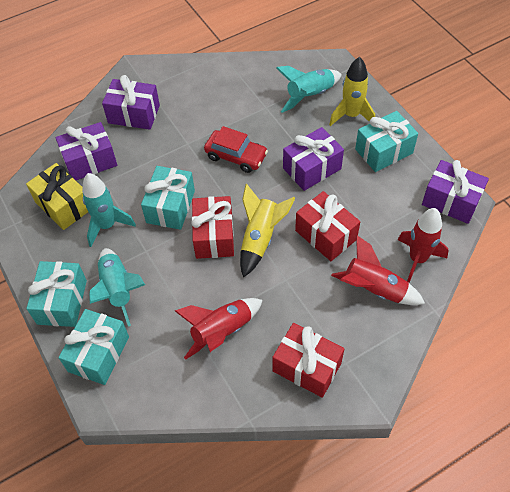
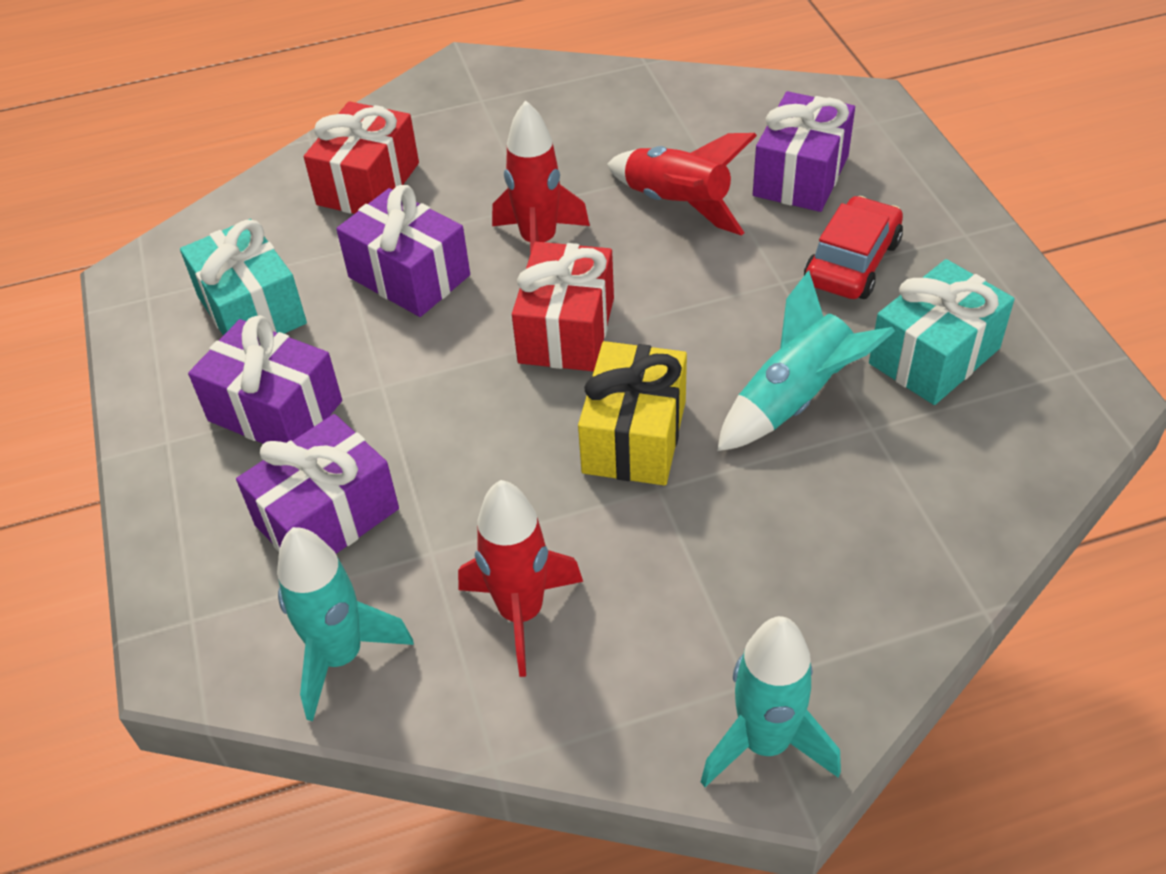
red gift: 3 -> 2
turquoise gift: 4 -> 2
yellow rocket: 2 -> 0

